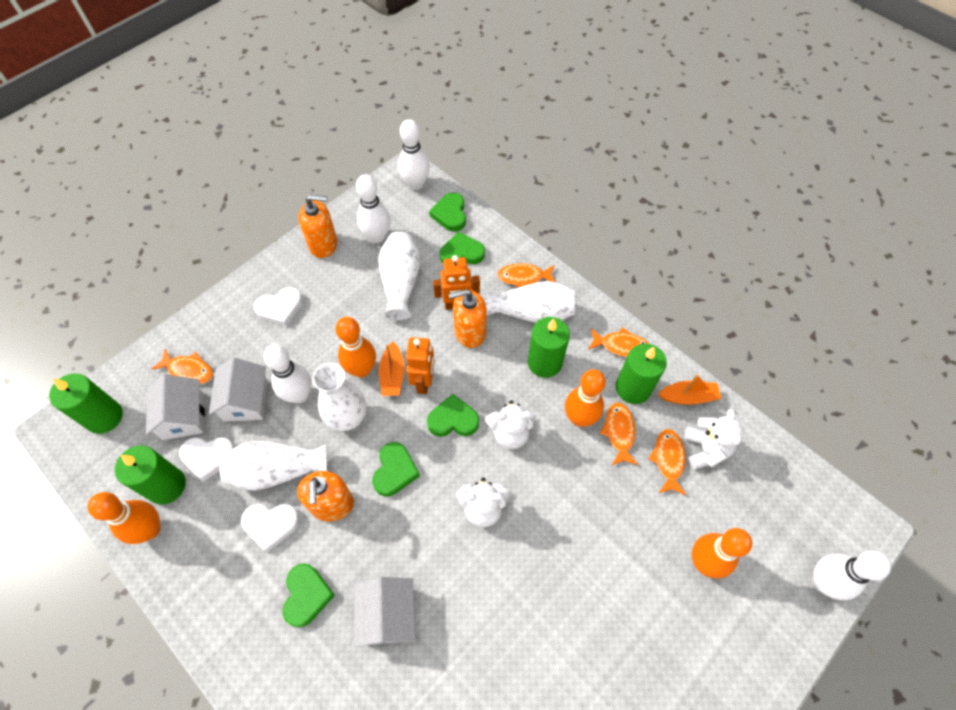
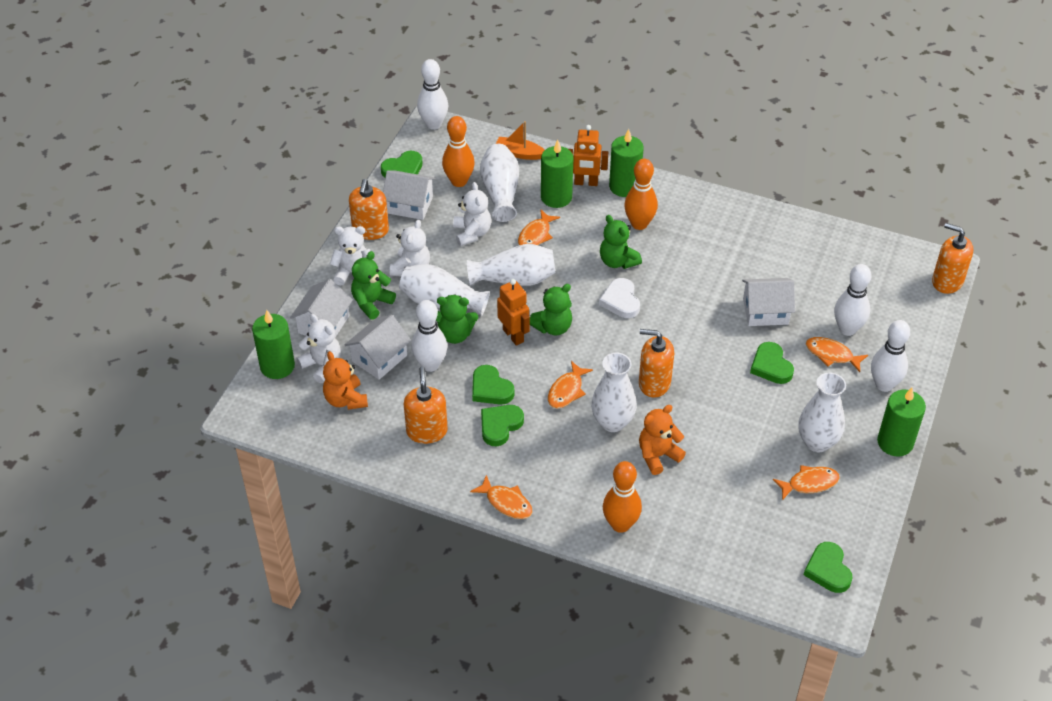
green teddy bear: 0 -> 4
orange boat: 2 -> 1
orange bowling pin: 4 -> 3
orange soap dispenser: 3 -> 4
orange teddy bear: 0 -> 2
white heart: 3 -> 1
white house: 3 -> 4
white teddy bear: 3 -> 4
white vase: 4 -> 5

